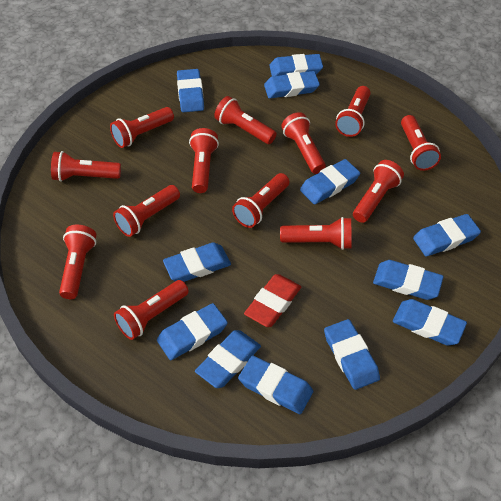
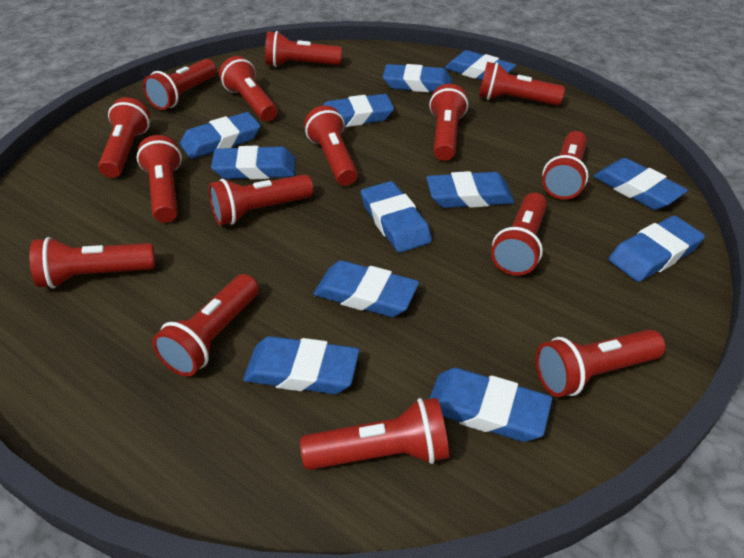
red eraser: 1 -> 0
red flashlight: 13 -> 15

